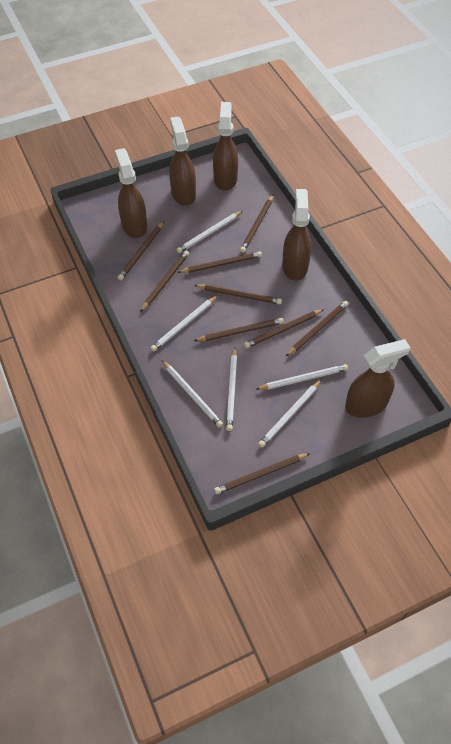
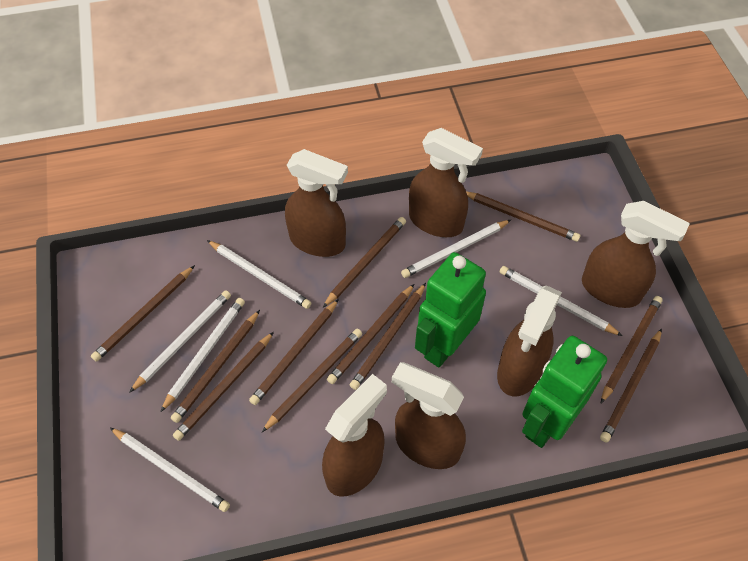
brown pencil: 9 -> 11
brown spray bottle: 5 -> 6
green robot: 0 -> 2

